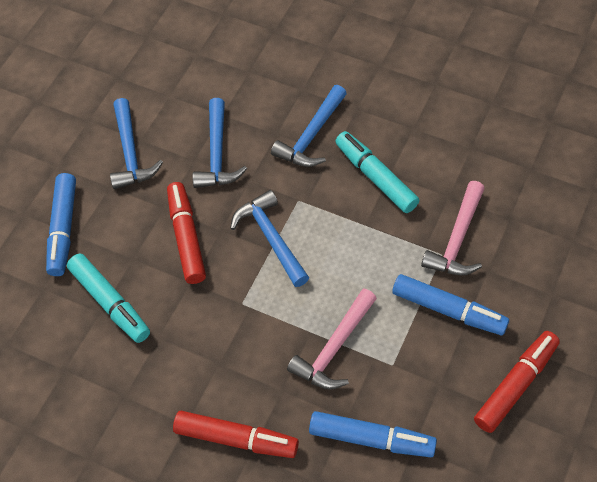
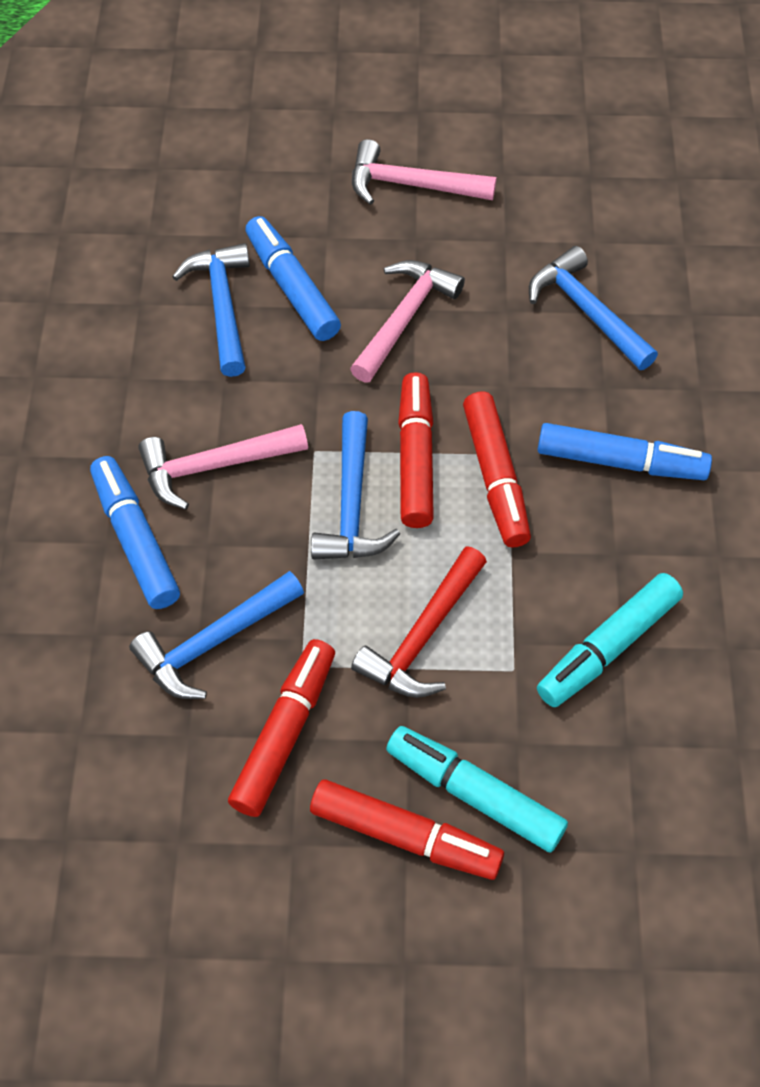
pink hammer: 2 -> 3
red hammer: 0 -> 1
red marker: 3 -> 4

